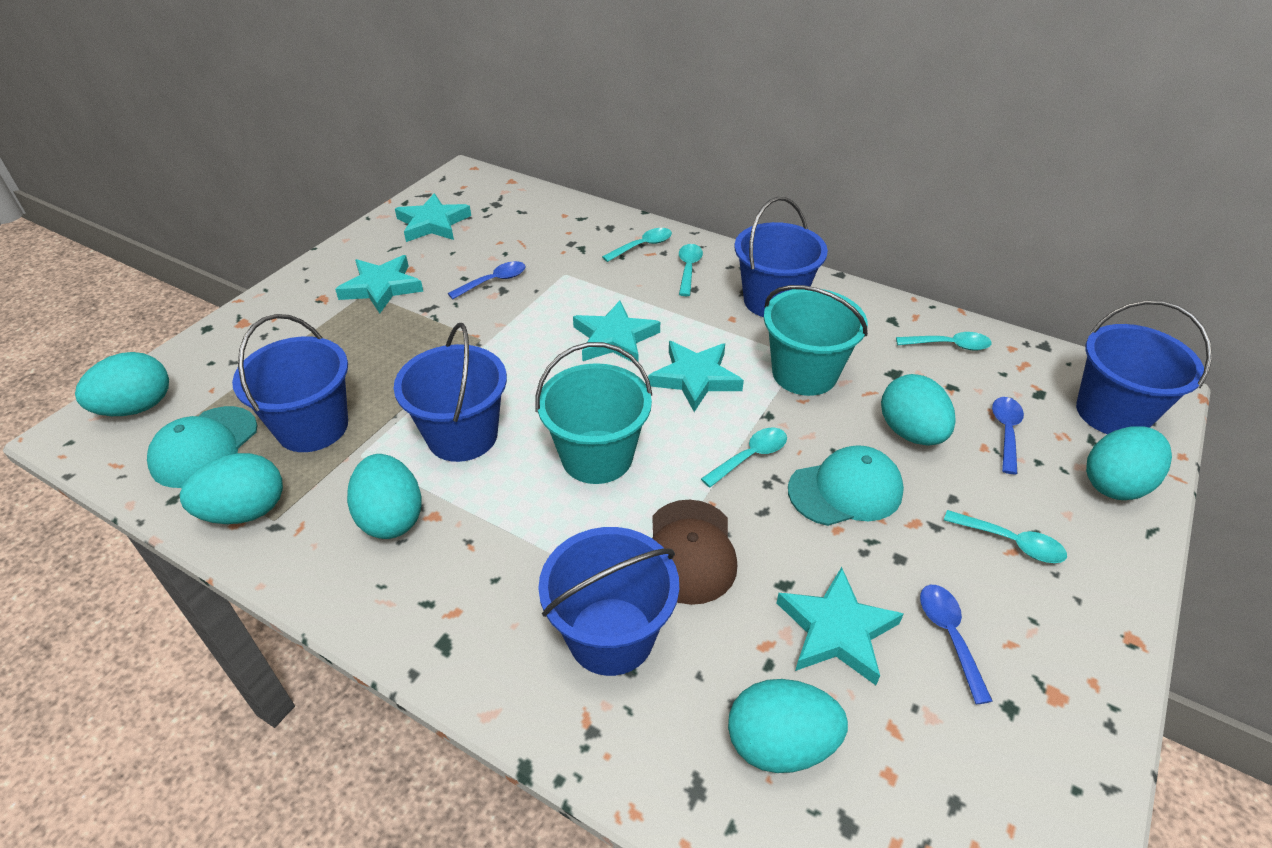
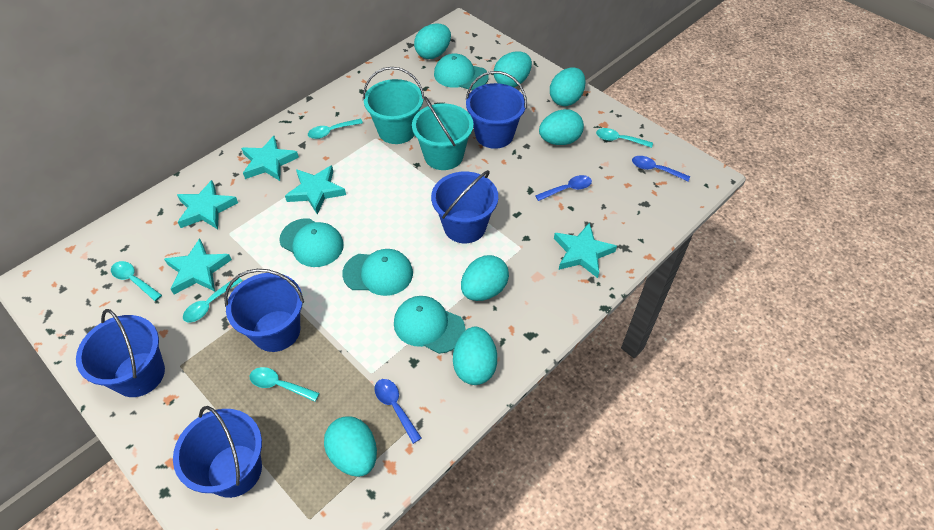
brown cap: 1 -> 0
turquoise cap: 2 -> 4
turquoise egg: 6 -> 7

